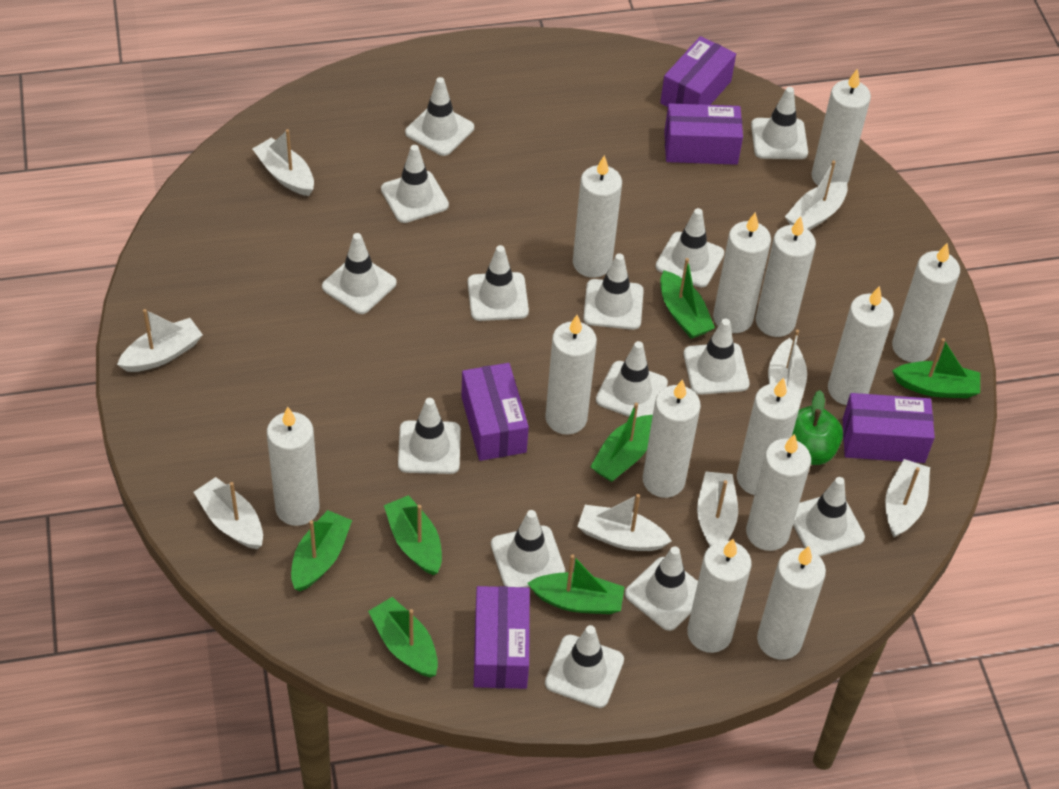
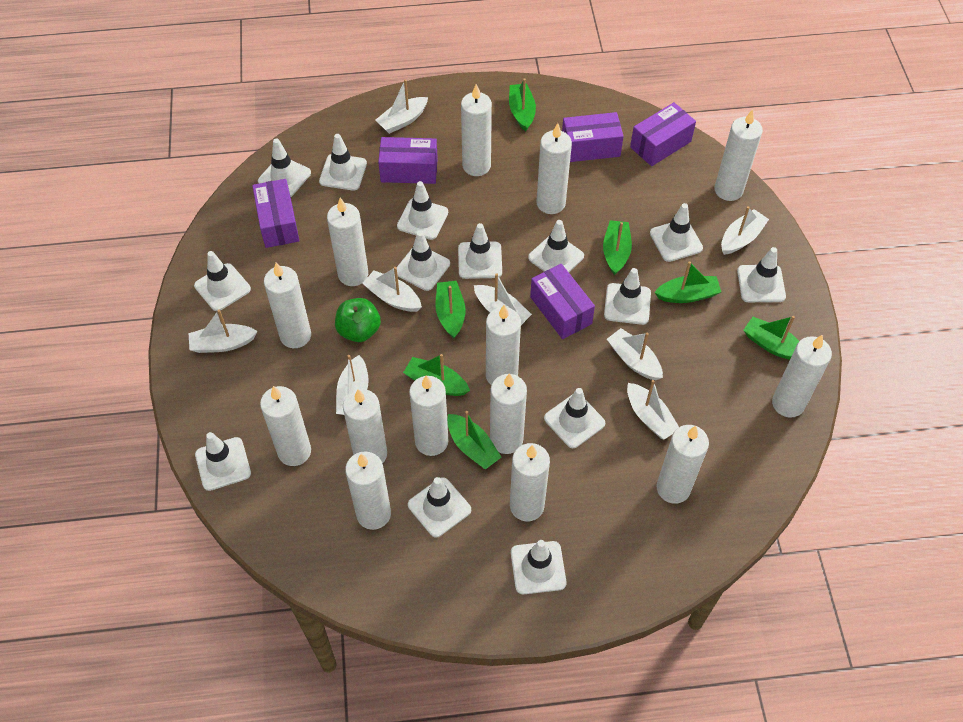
white candle: 13 -> 14

